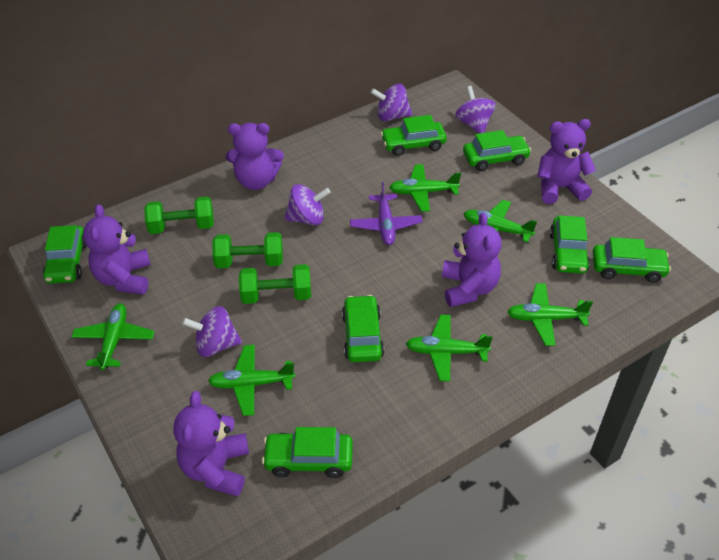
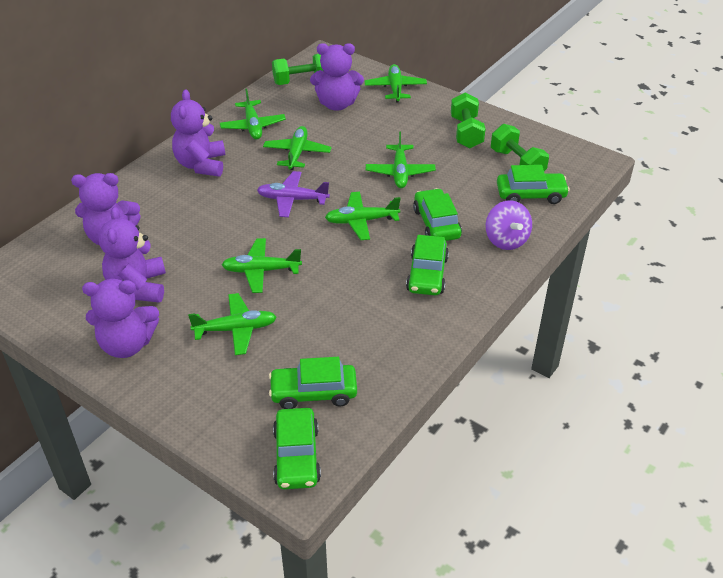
green car: 7 -> 5
green plane: 6 -> 7
purple spinning top: 4 -> 1

